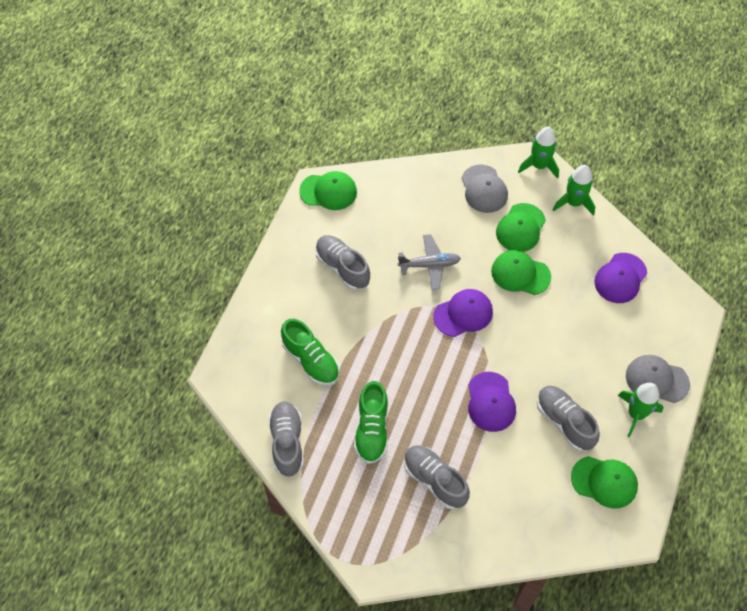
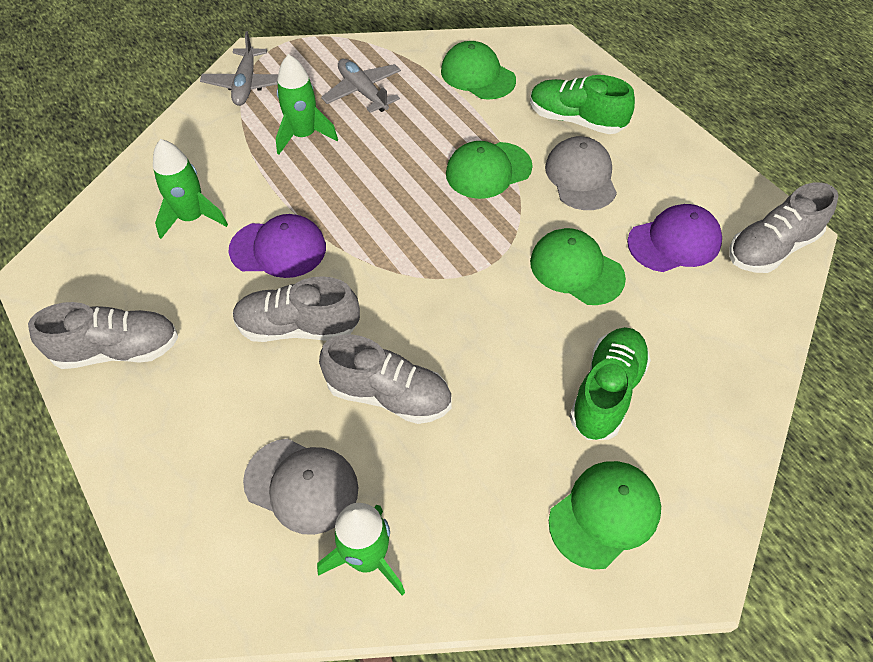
grey plane: 1 -> 2
purple cap: 3 -> 2

